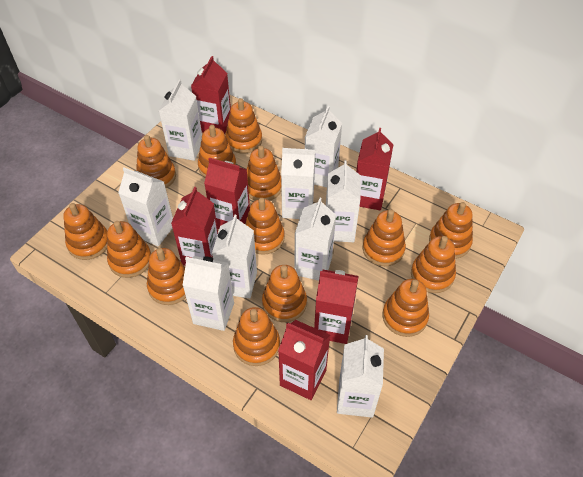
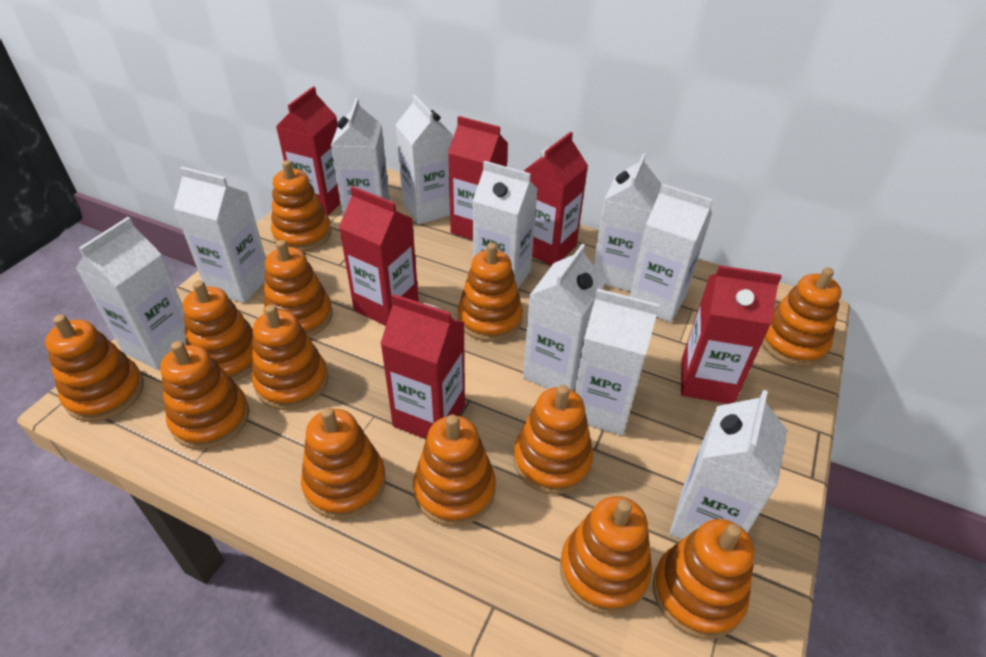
orange stacking toy: 14 -> 13
white carton: 9 -> 10

